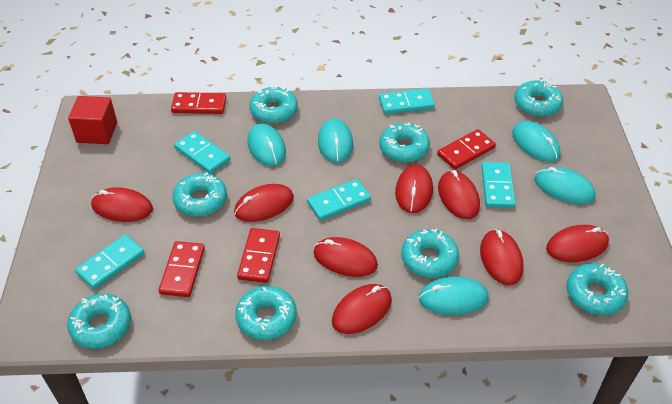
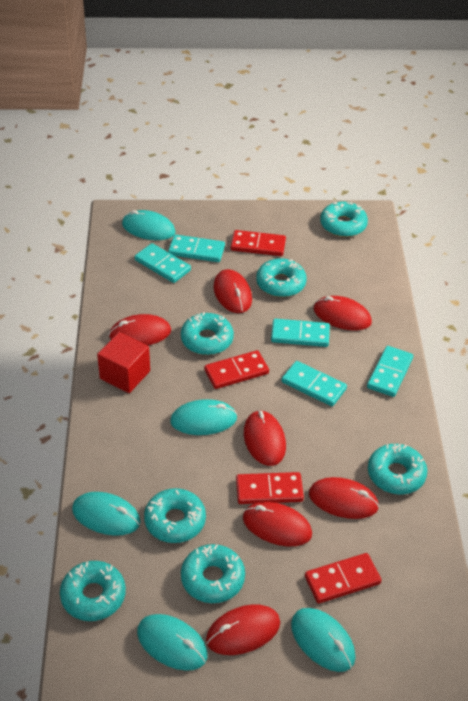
red mouse: 8 -> 7
turquoise donut: 8 -> 7

